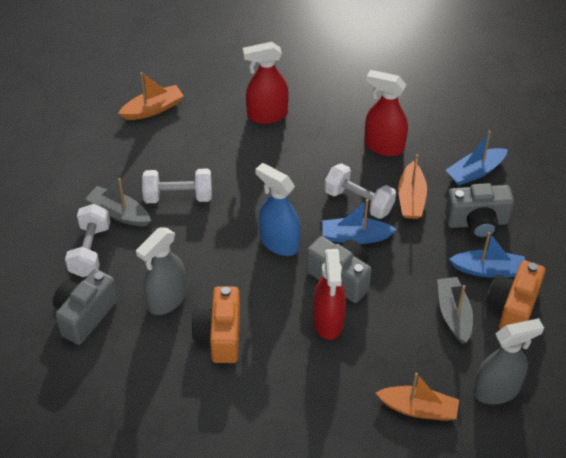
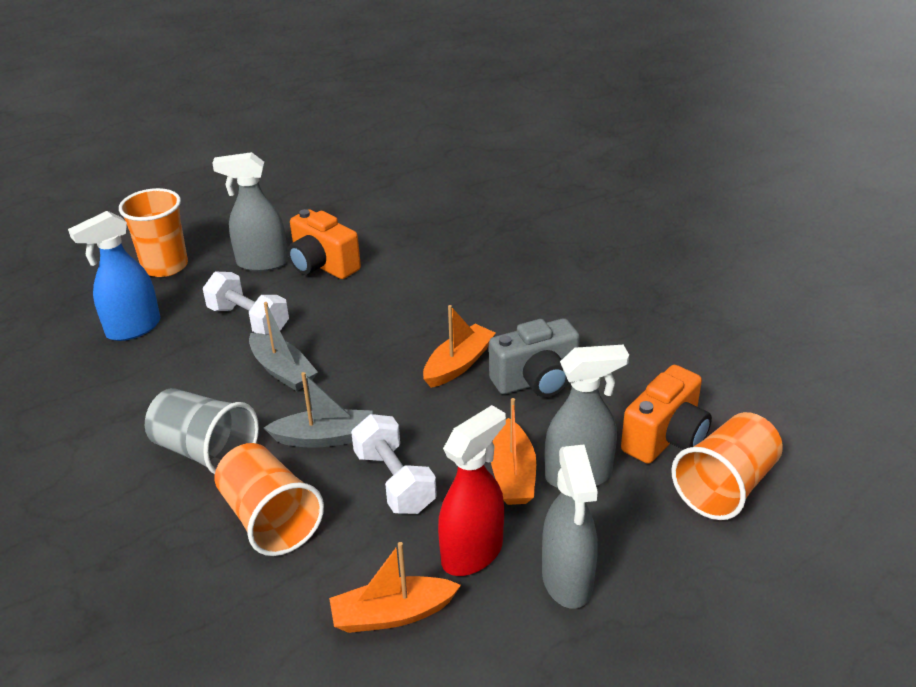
blue boat: 3 -> 0
grey camera: 3 -> 1
grey cup: 0 -> 1
grey spray bottle: 2 -> 3
orange cup: 0 -> 3
red spray bottle: 3 -> 1
white dumbbell: 3 -> 2

